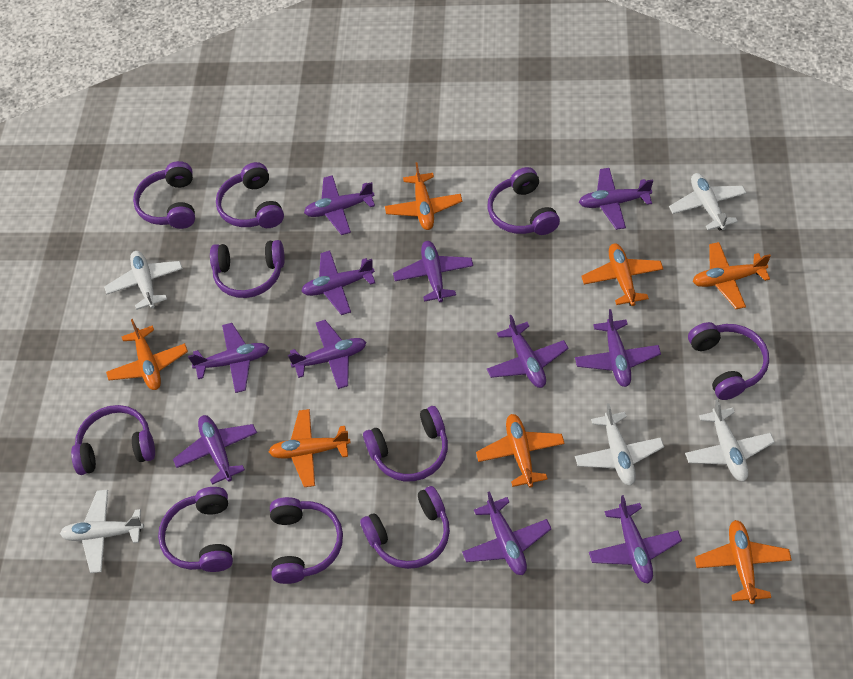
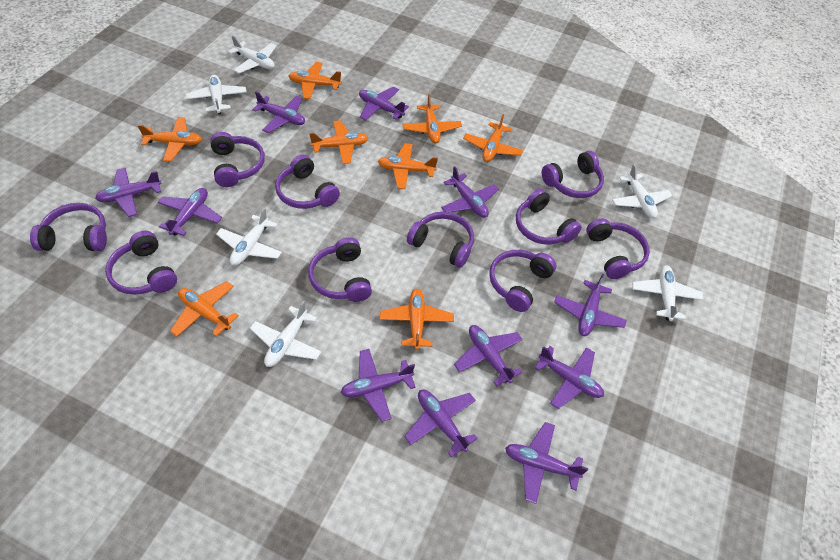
orange plane: 7 -> 8
white plane: 5 -> 6

